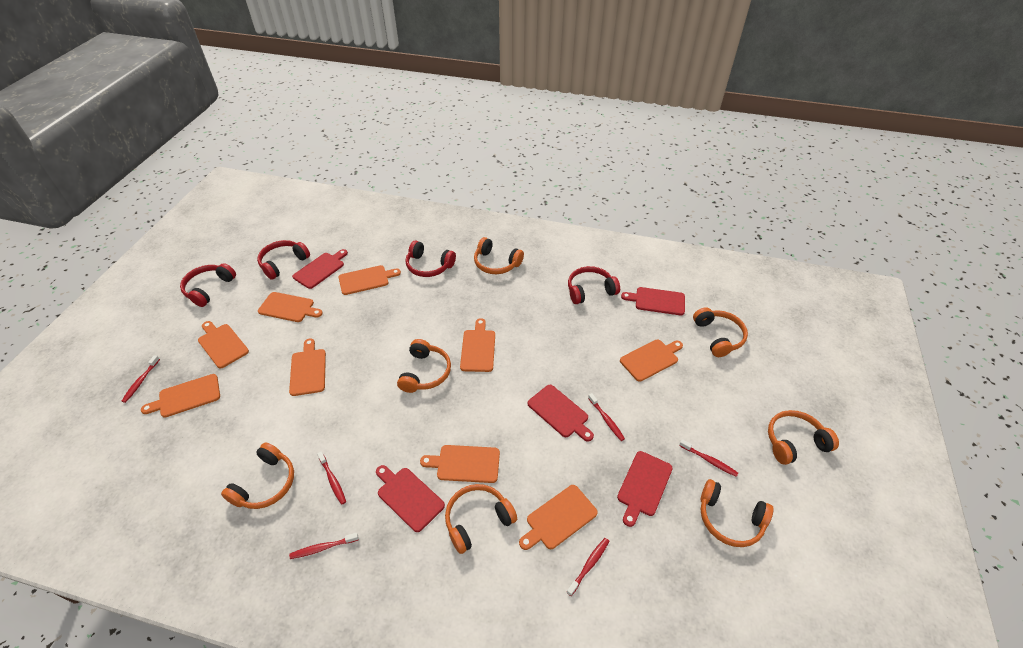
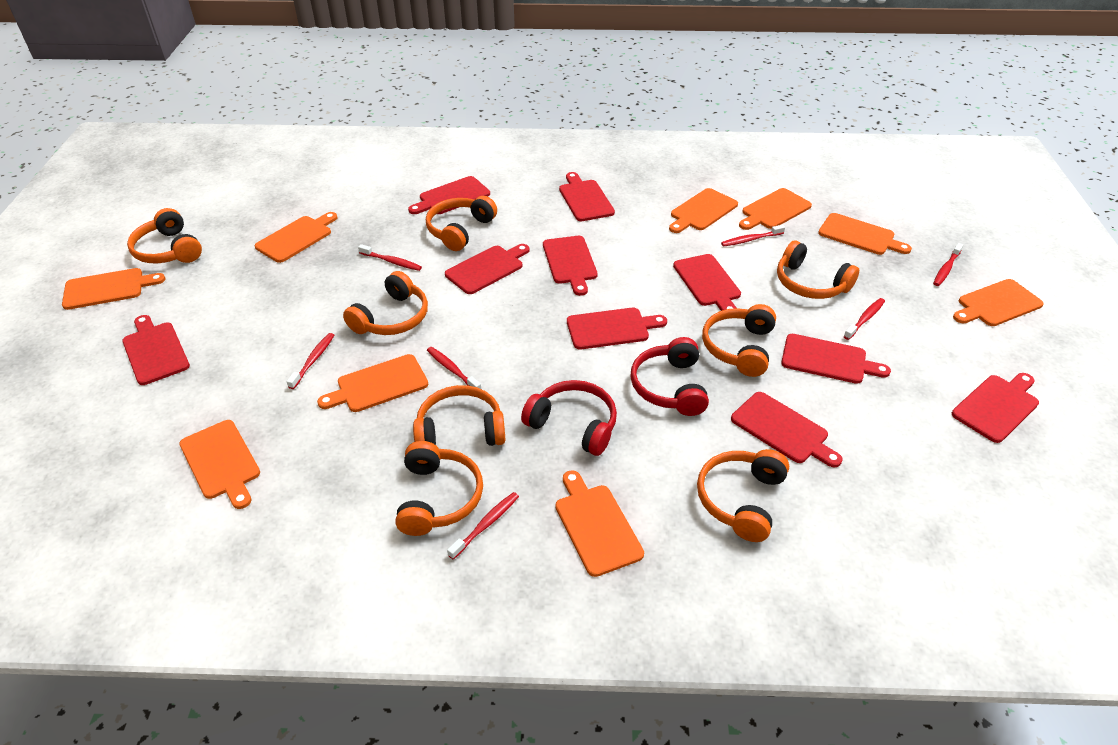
orange headphones: 7 -> 8
red cutting board: 5 -> 10
red headphones: 4 -> 2
red toothbrush: 6 -> 7

